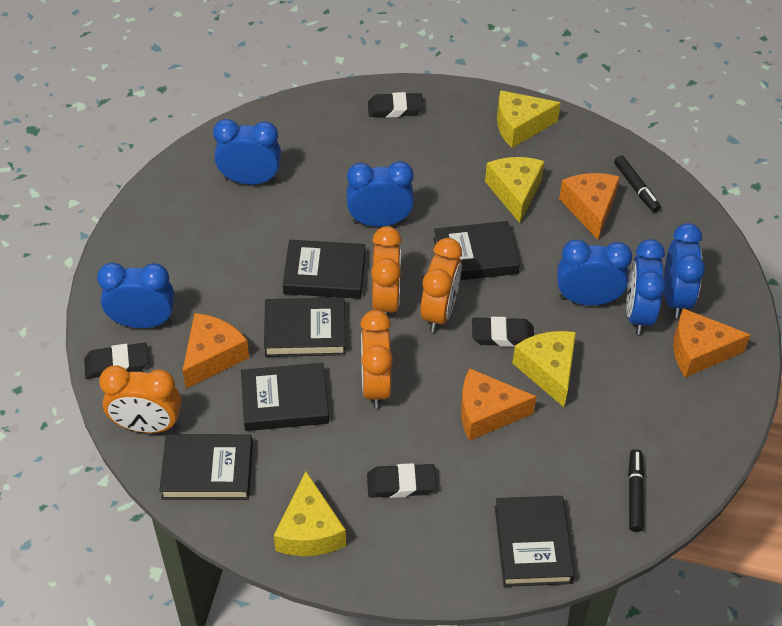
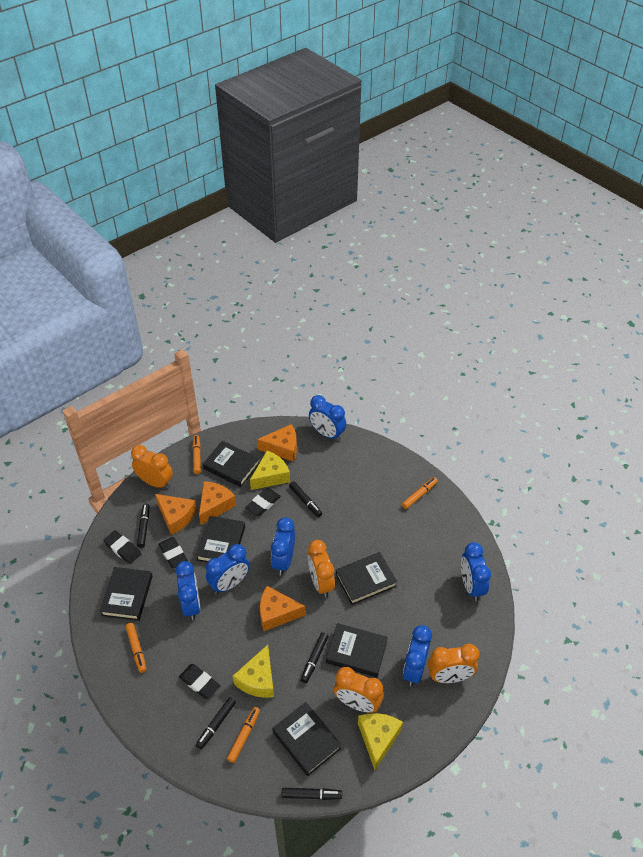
black marker: 2 -> 5
orange marker: 0 -> 4
yellow cheese: 4 -> 3

